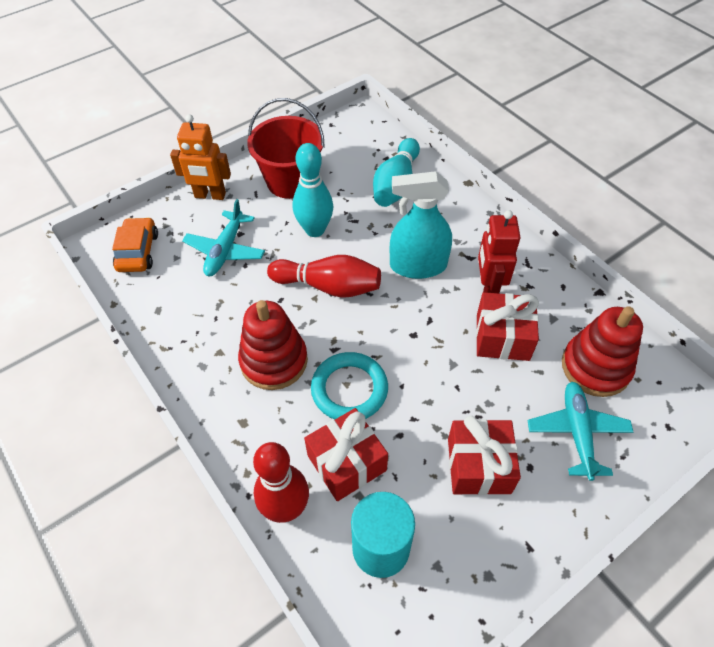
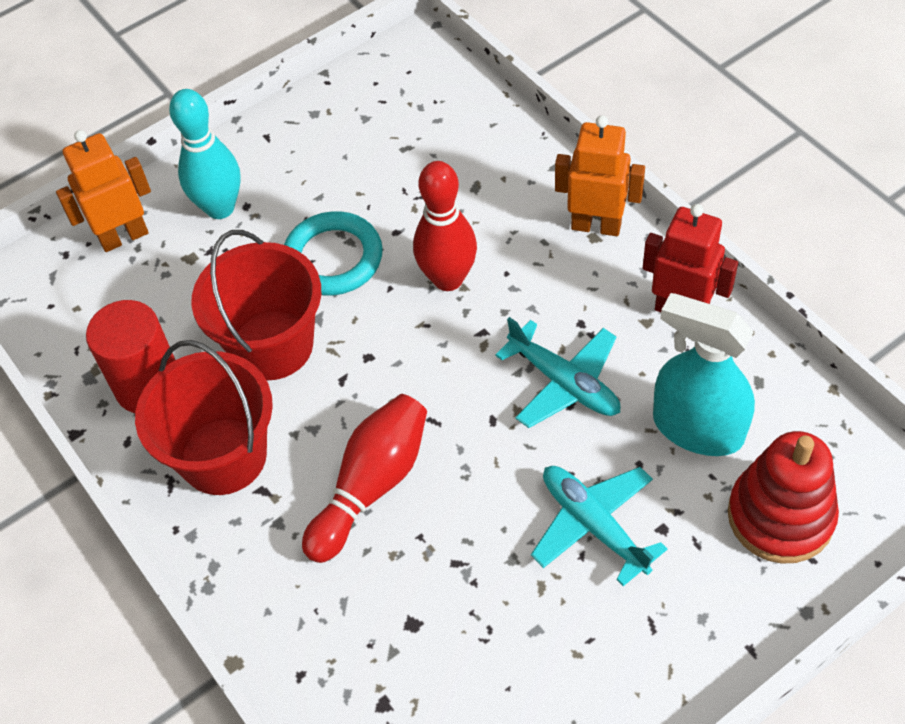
orange car: 1 -> 0
orange robot: 1 -> 2
red bucket: 1 -> 2
red cylinder: 0 -> 1
red gift: 3 -> 0
red stacking toy: 2 -> 1
turquoise bowling pin: 2 -> 1
turquoise cylinder: 1 -> 0

